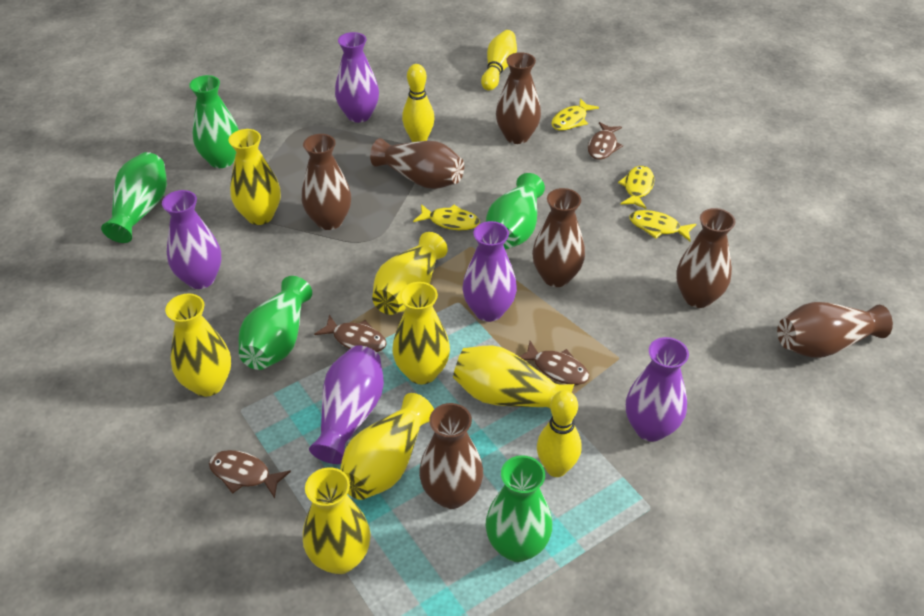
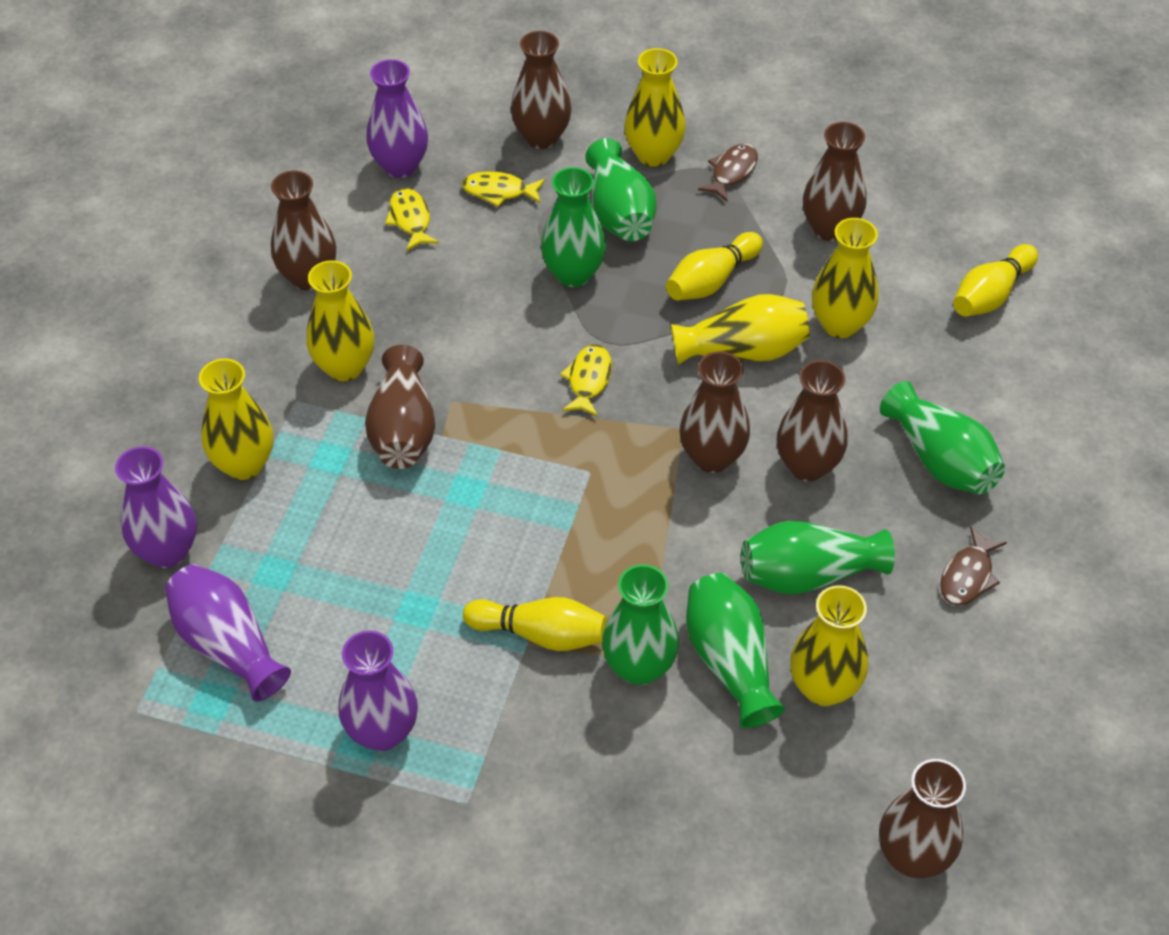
brown fish: 4 -> 2
green vase: 5 -> 6
purple vase: 5 -> 4
yellow fish: 4 -> 3
yellow vase: 7 -> 6

